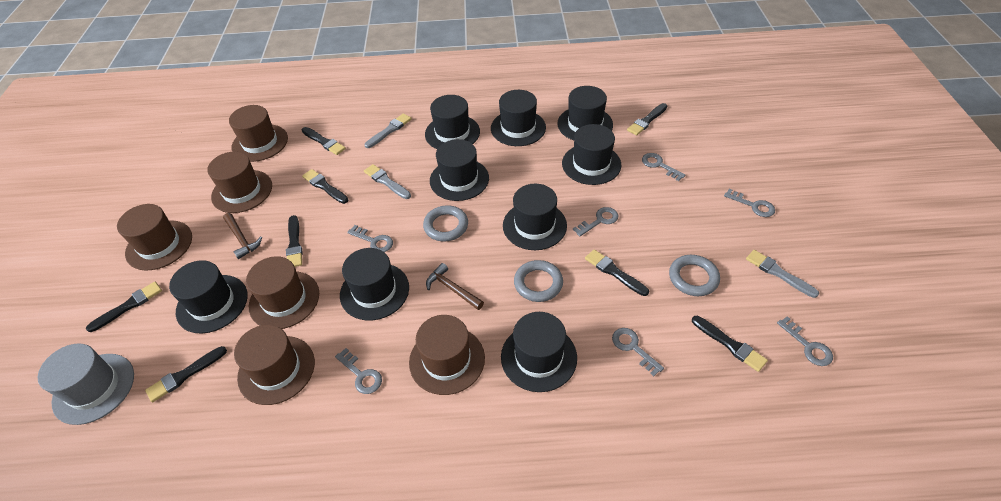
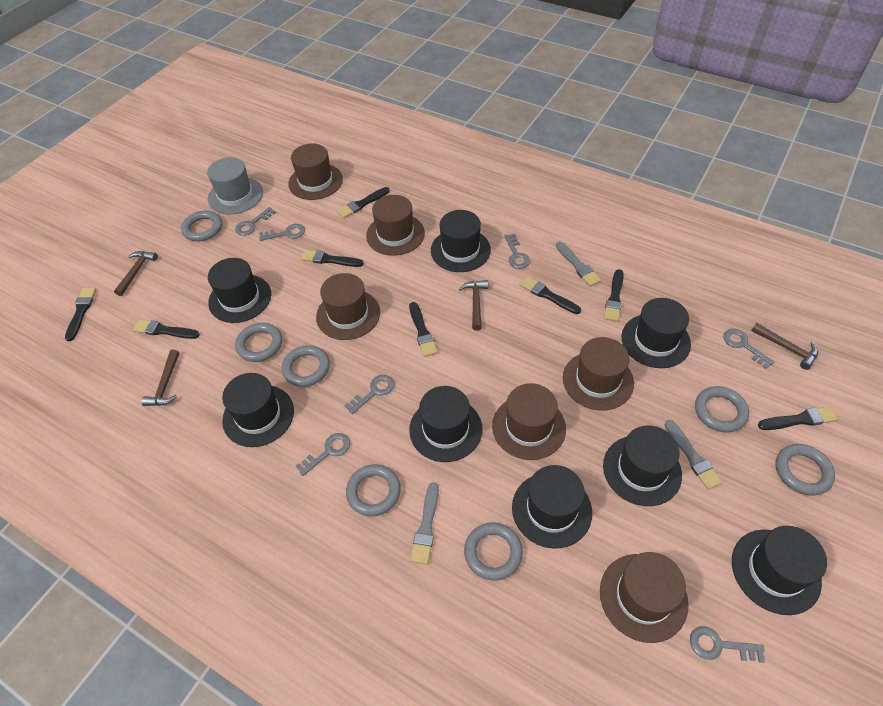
black hat: 9 -> 8
brown hammer: 2 -> 4
grey ring: 3 -> 7

